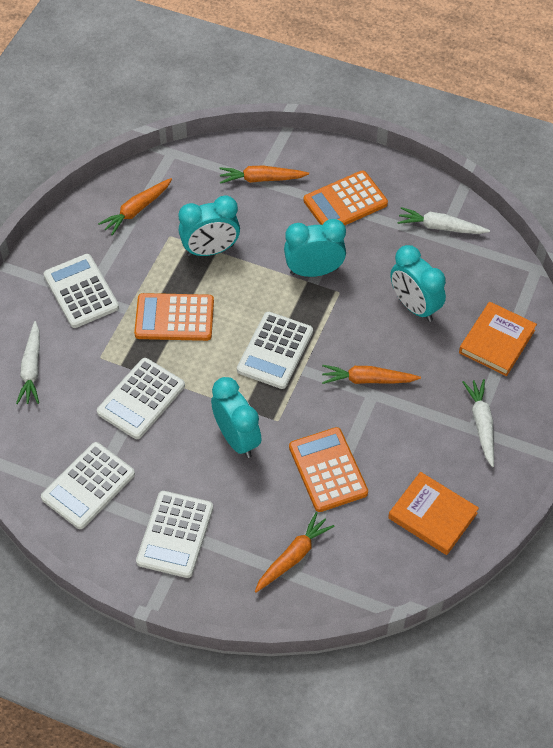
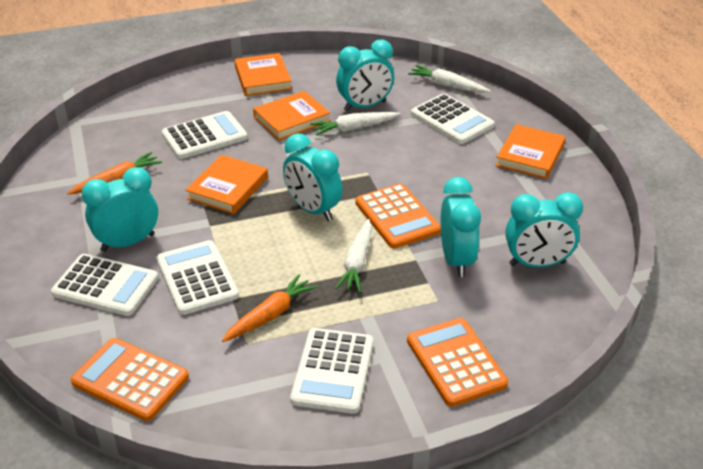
orange book: 2 -> 4
orange carrot: 4 -> 2
turquoise clock: 4 -> 5

